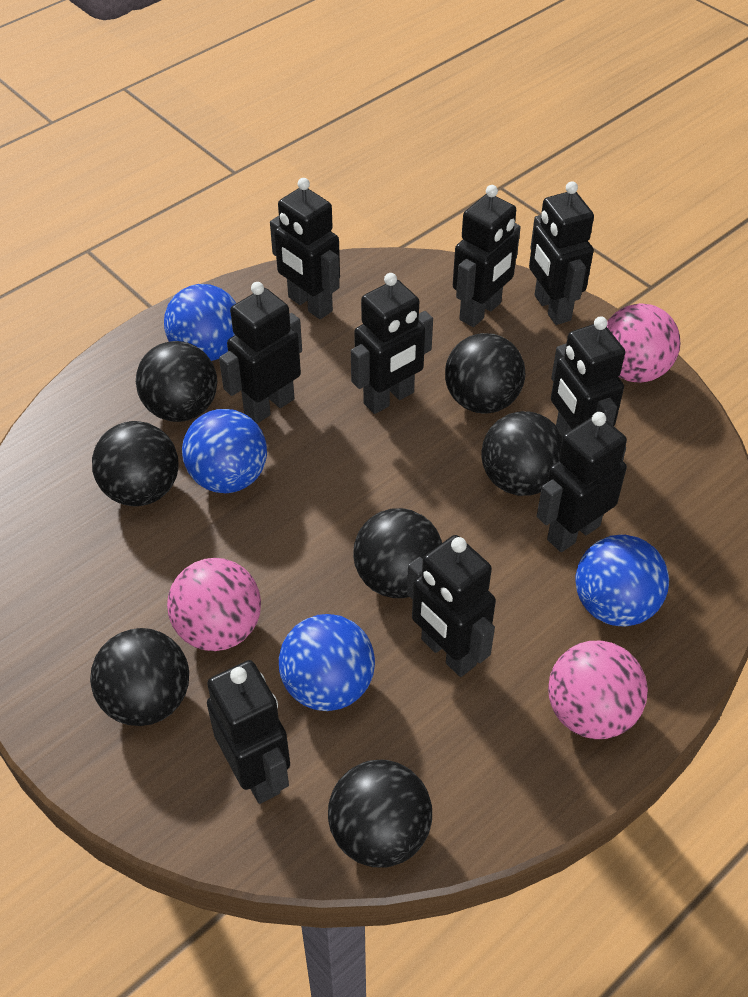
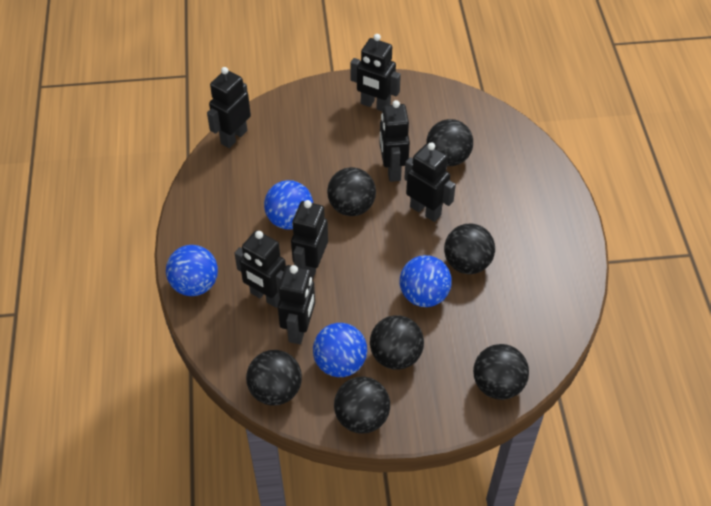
black robot: 9 -> 7
pink ball: 3 -> 0

